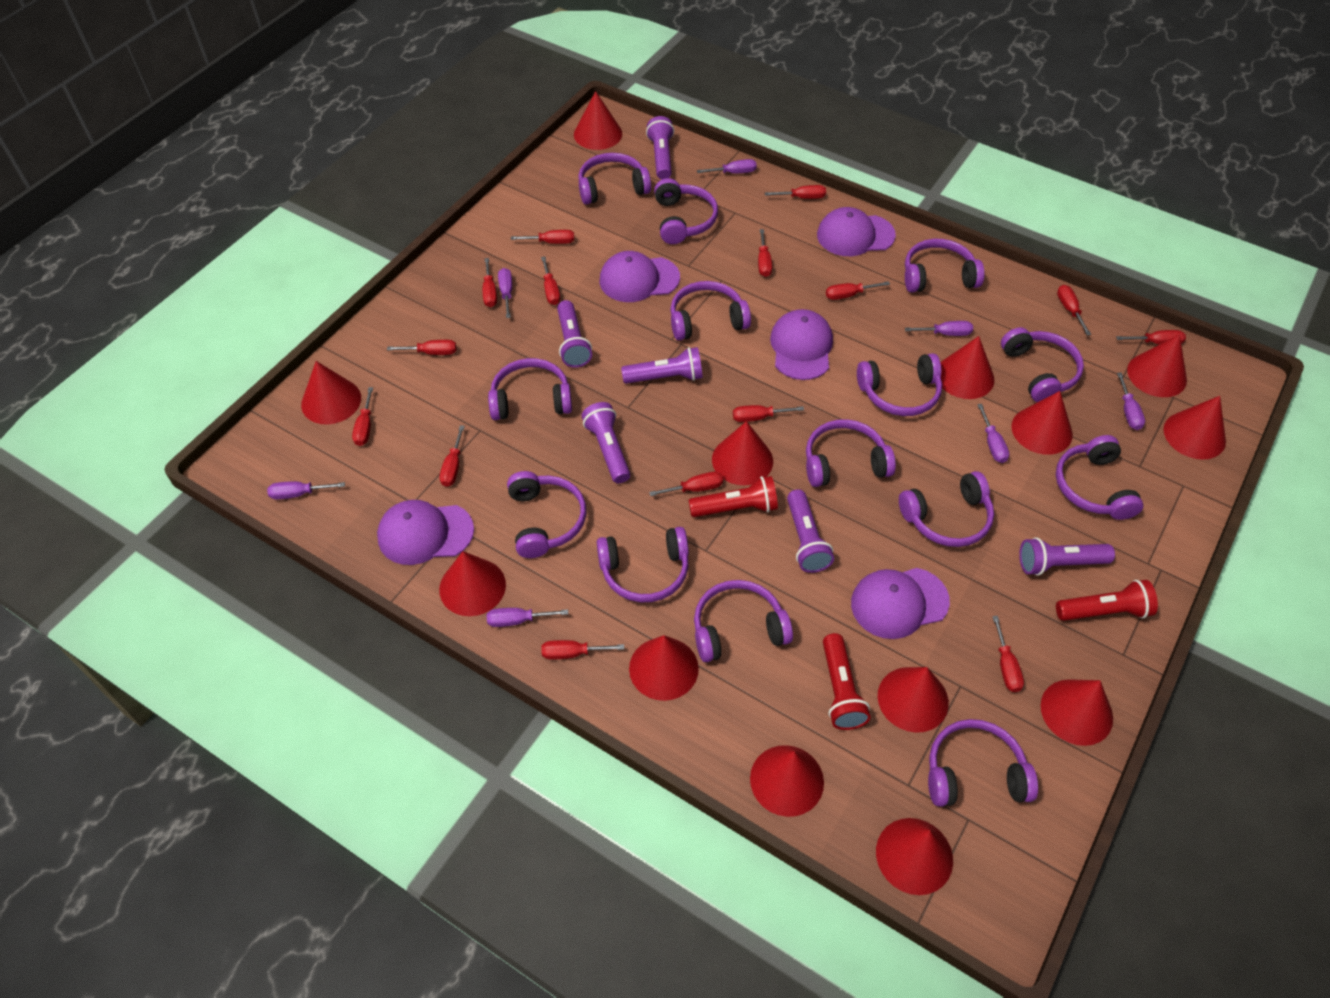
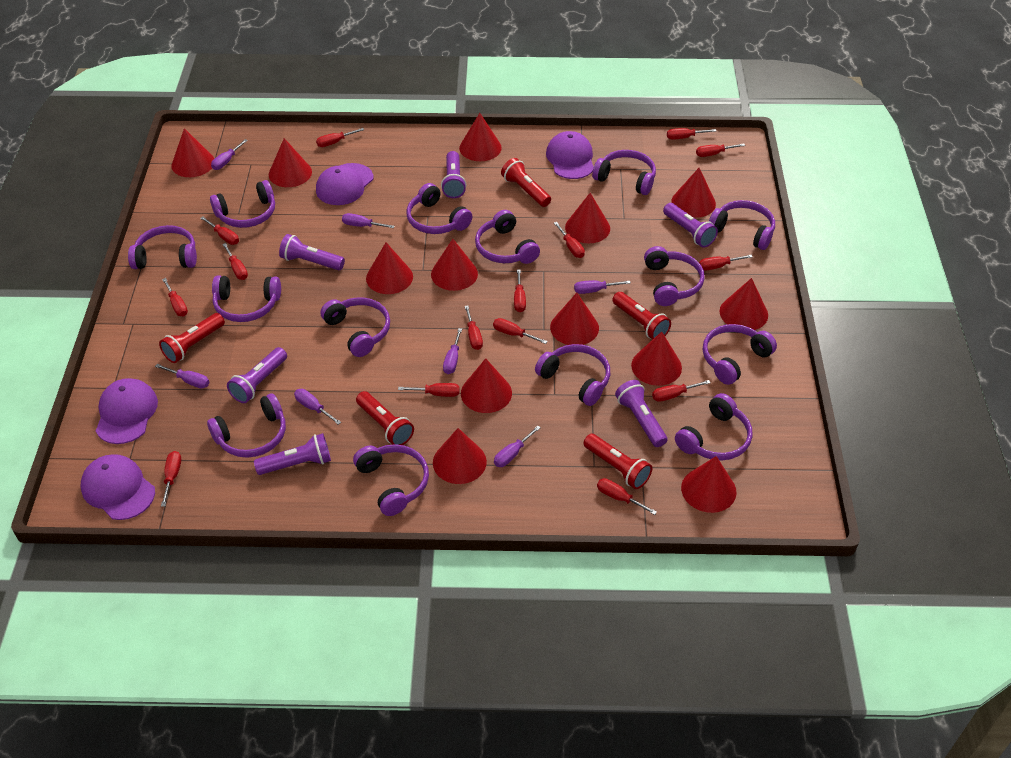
purple cap: 5 -> 4
red flashlight: 3 -> 5

